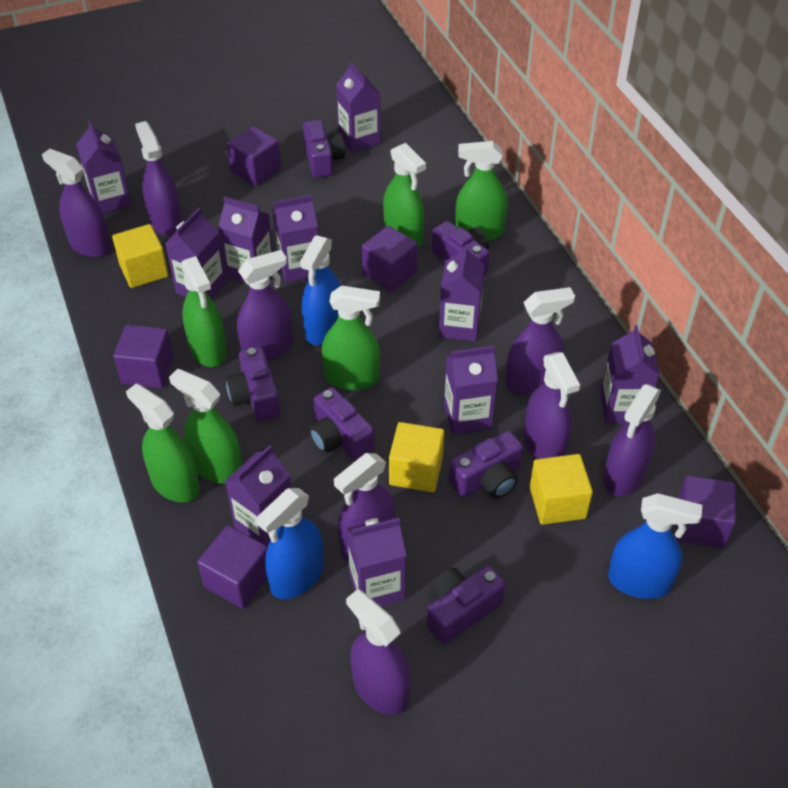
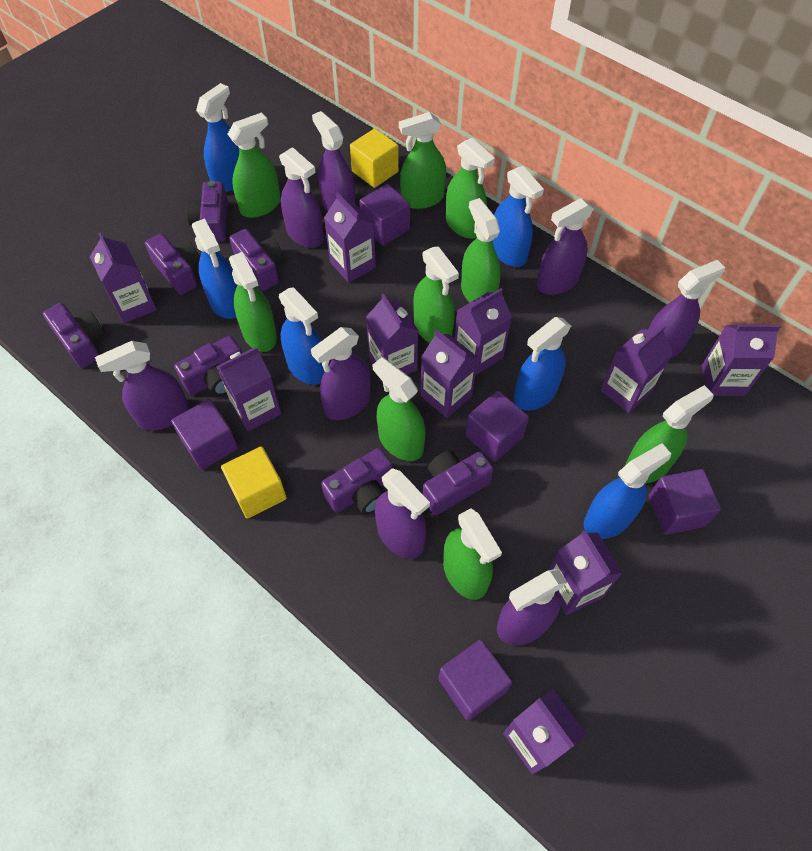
blue spray bottle: 3 -> 6
green spray bottle: 6 -> 9
purple camera: 6 -> 7
yellow cube: 3 -> 2

